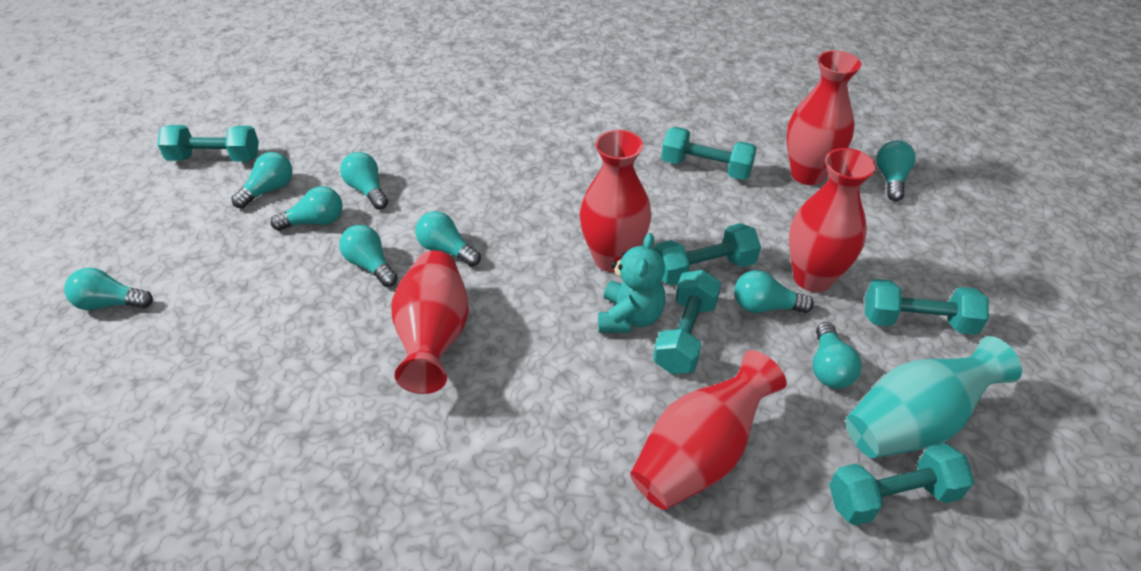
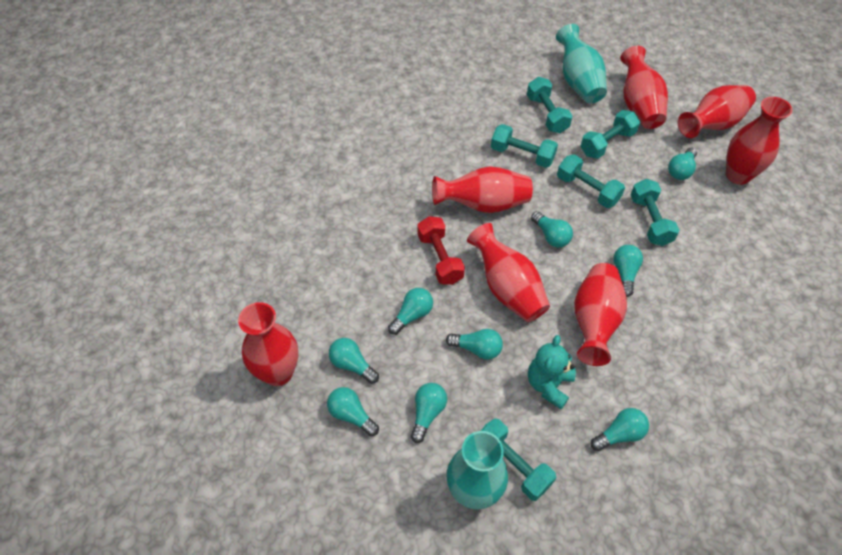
red dumbbell: 0 -> 1
red vase: 5 -> 7
turquoise vase: 1 -> 2

